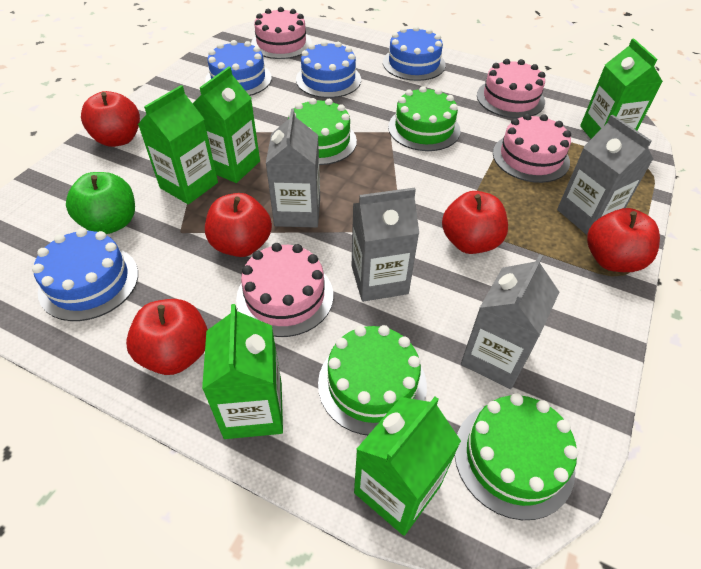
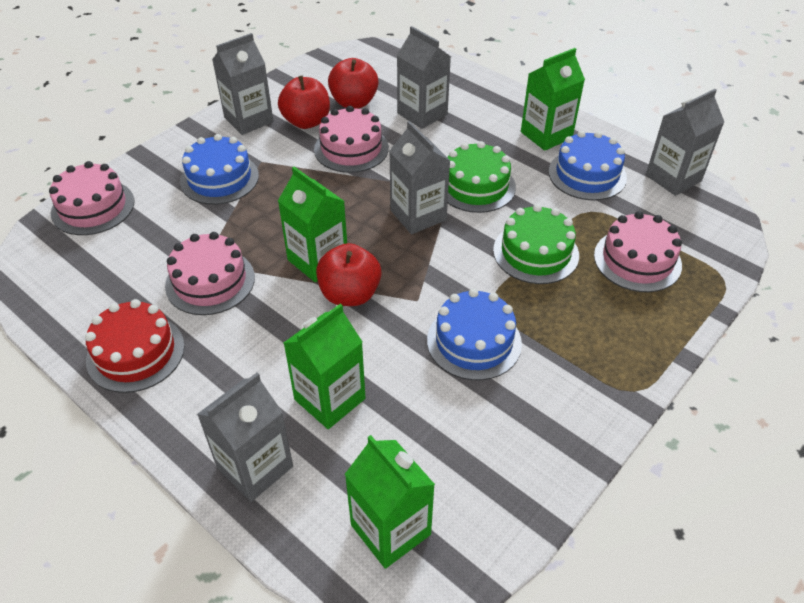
blue cake: 4 -> 3
green apple: 1 -> 0
green cake: 4 -> 2
green carton: 5 -> 4
grey carton: 4 -> 5
red apple: 5 -> 3
red cake: 0 -> 1

